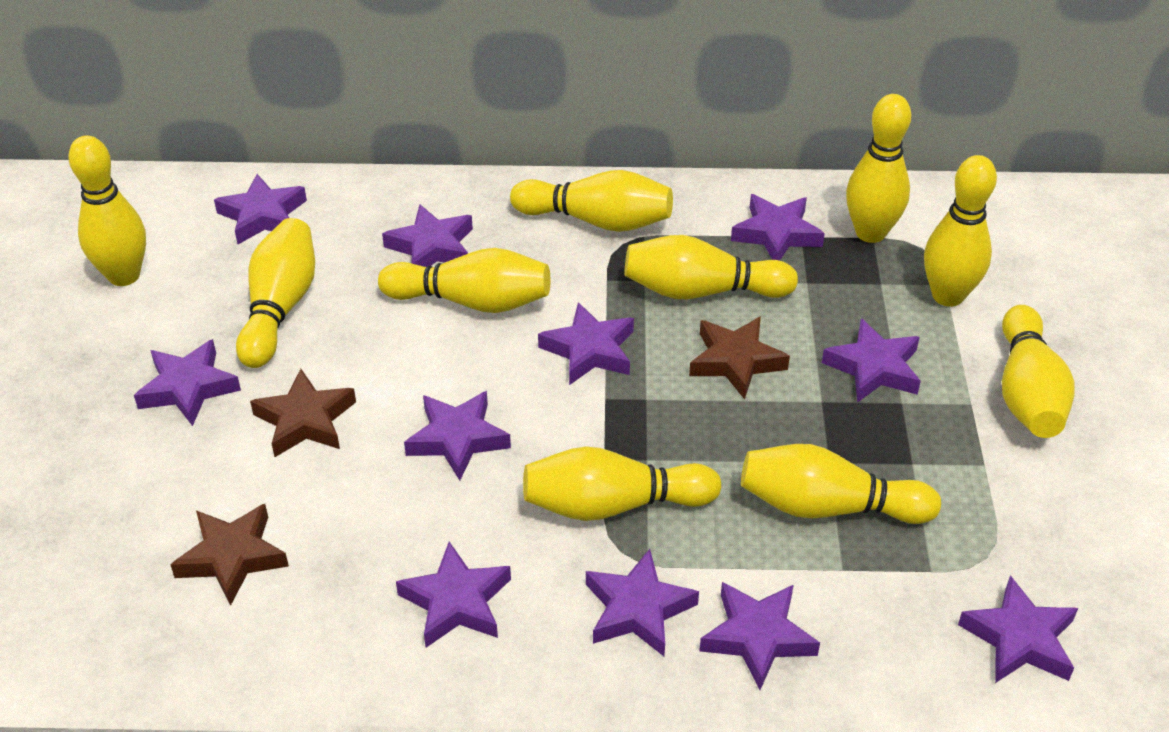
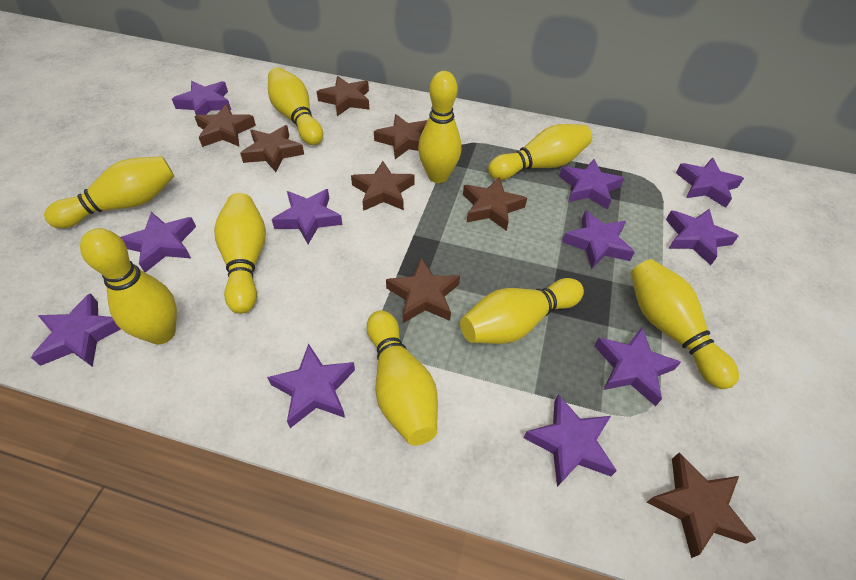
brown star: 3 -> 8
yellow bowling pin: 10 -> 9

